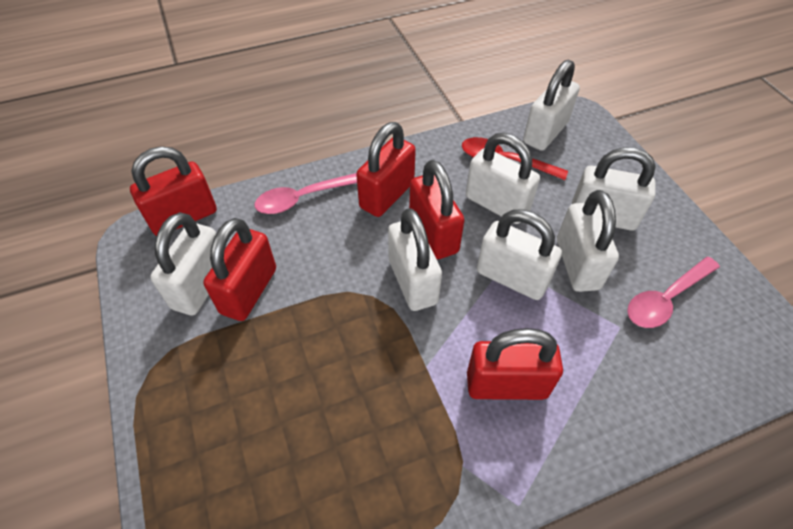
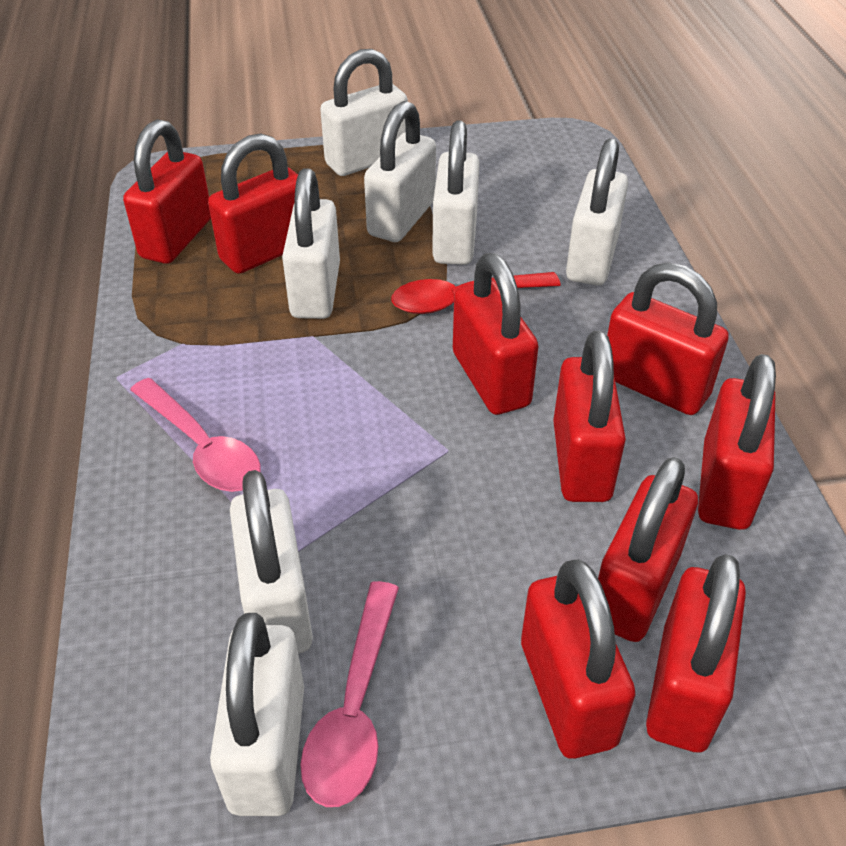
red padlock: 5 -> 9

